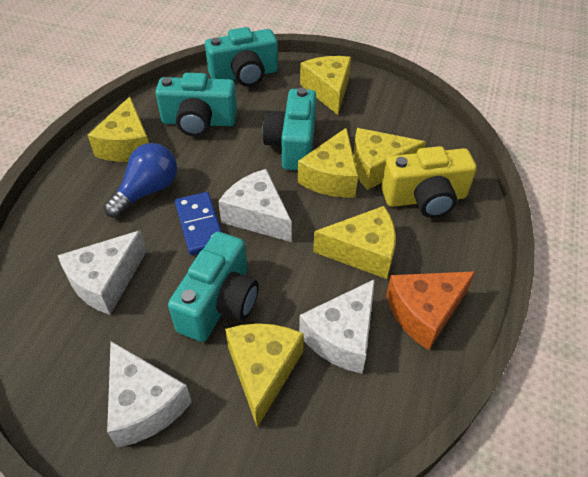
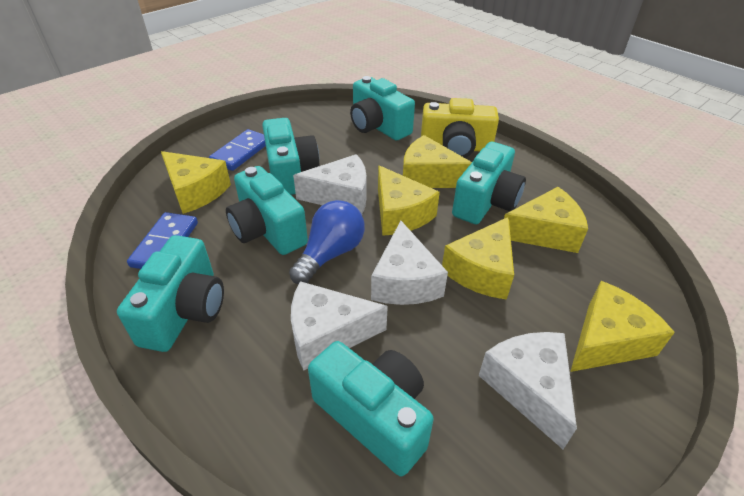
blue domino: 1 -> 2
orange cheese: 1 -> 0
turquoise camera: 4 -> 6

